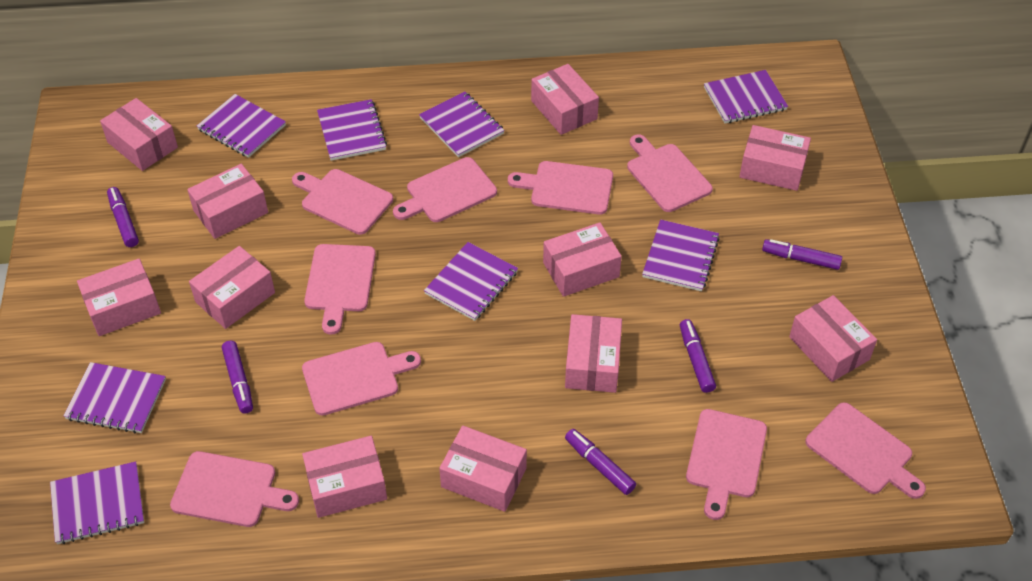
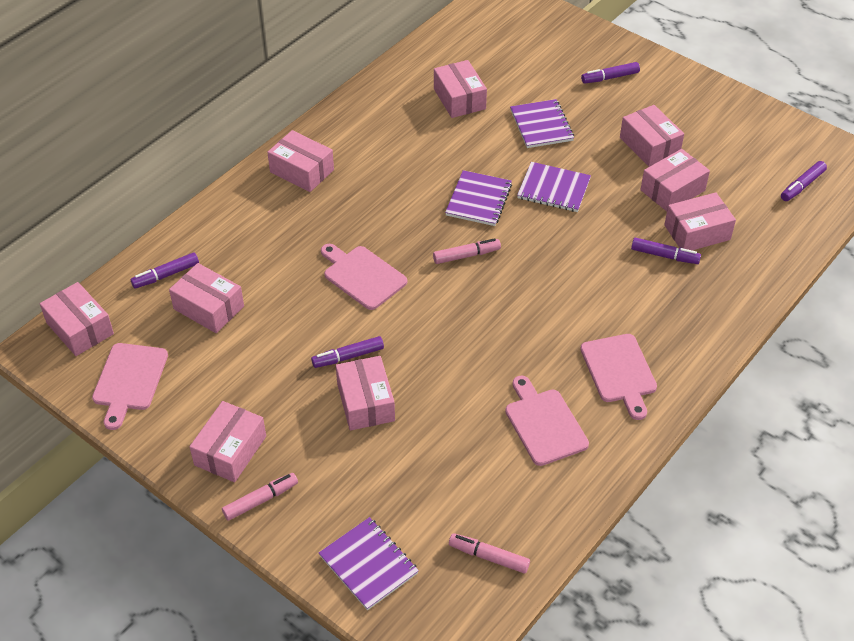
pink box: 11 -> 9
pink cutting board: 9 -> 4
pink marker: 0 -> 3
purple notebook: 8 -> 4

